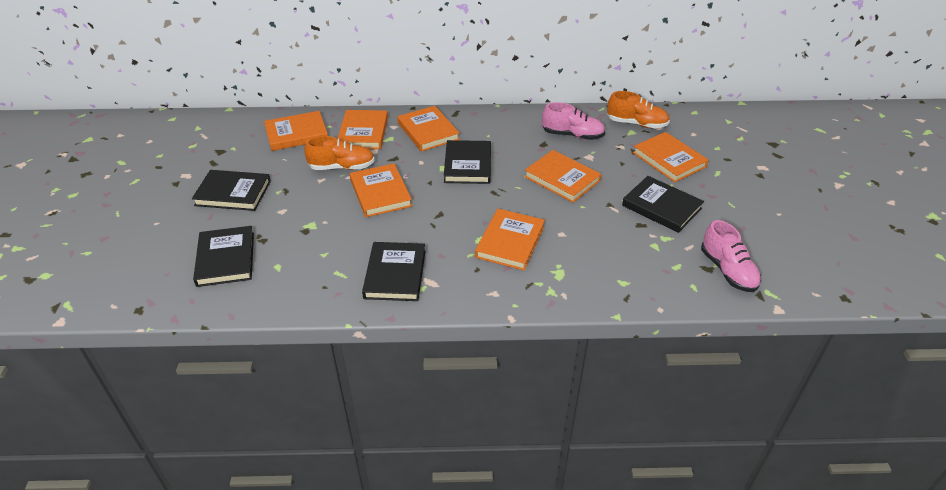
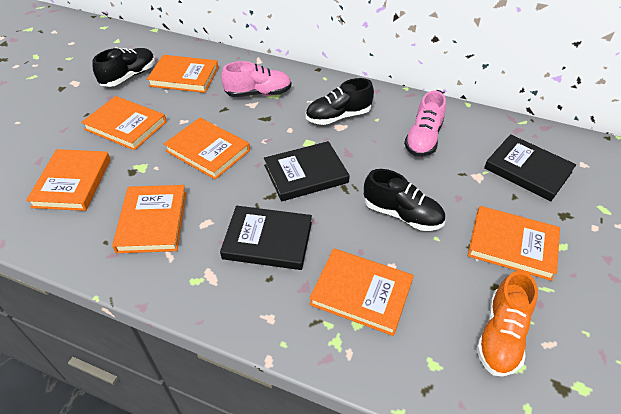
black book: 5 -> 3
black shoe: 0 -> 3
orange shoe: 2 -> 1

